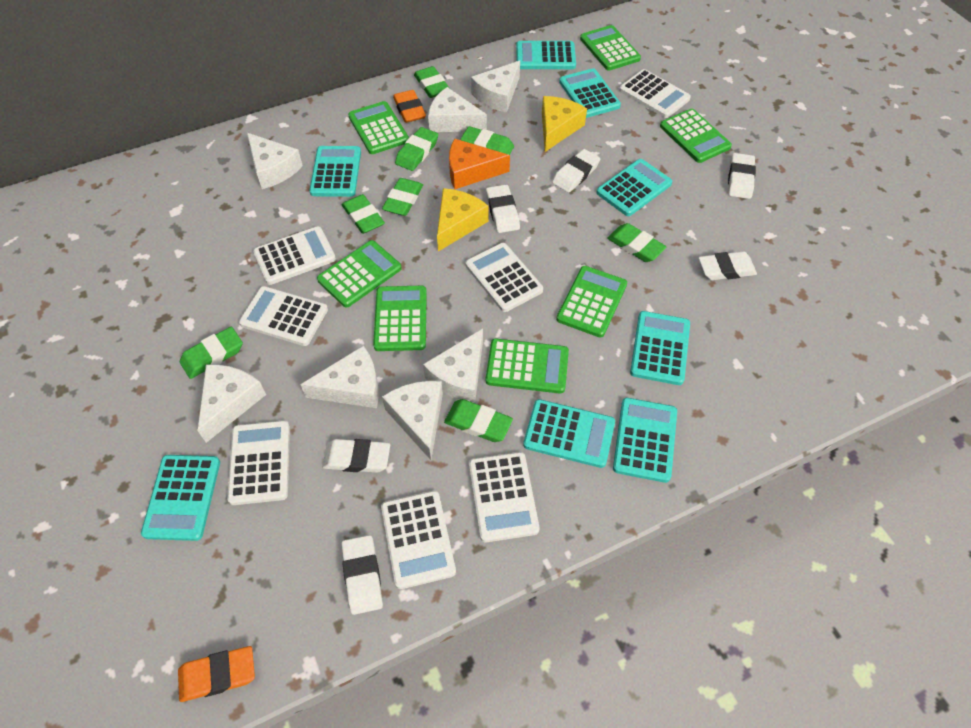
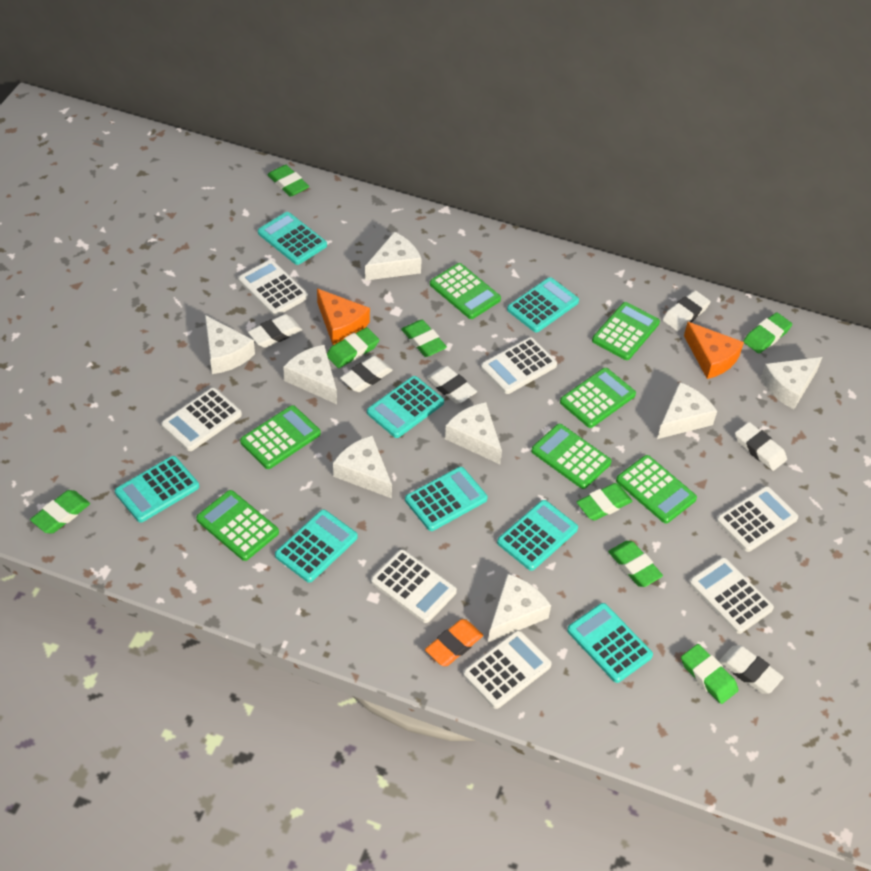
orange cheese: 1 -> 2
orange eraser: 2 -> 1
white cheese: 7 -> 8
yellow cheese: 2 -> 0

